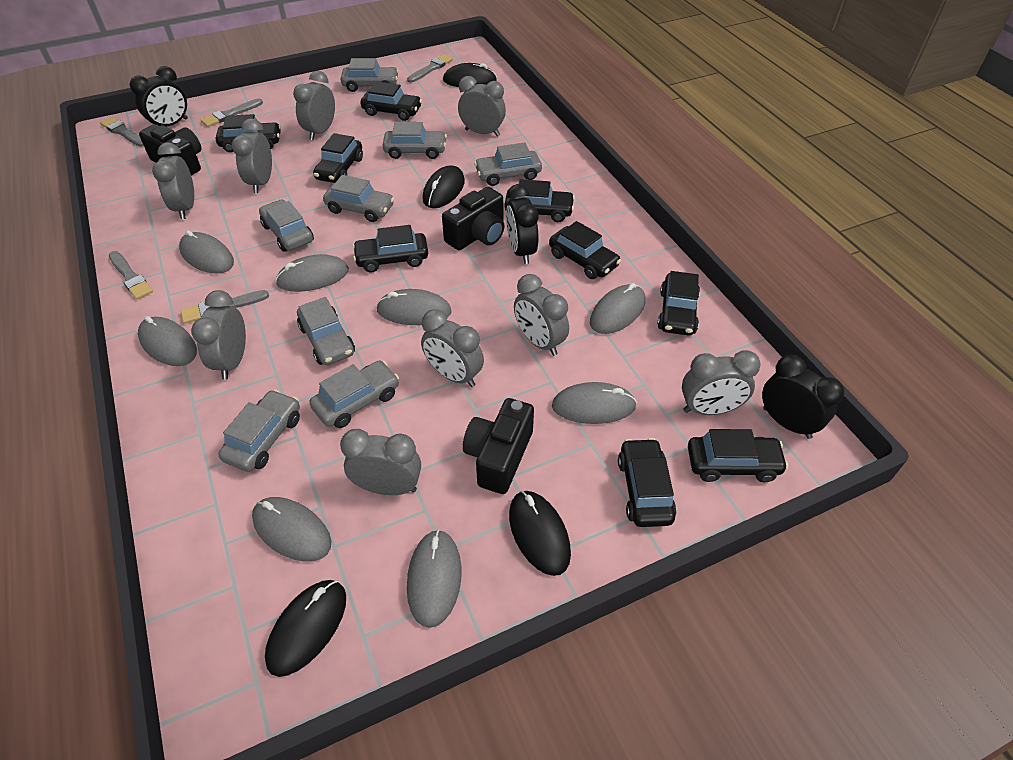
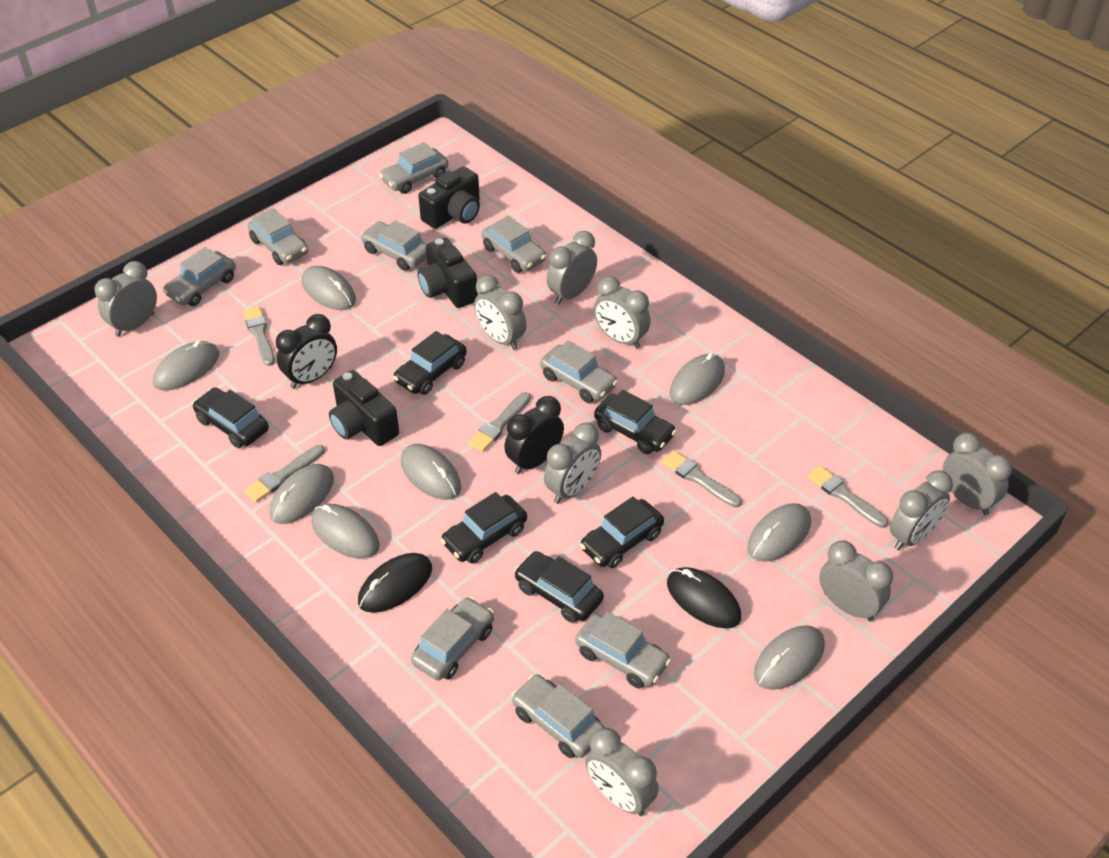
black car: 9 -> 6
black clock: 3 -> 2
black mouse: 4 -> 2
grey car: 8 -> 9

